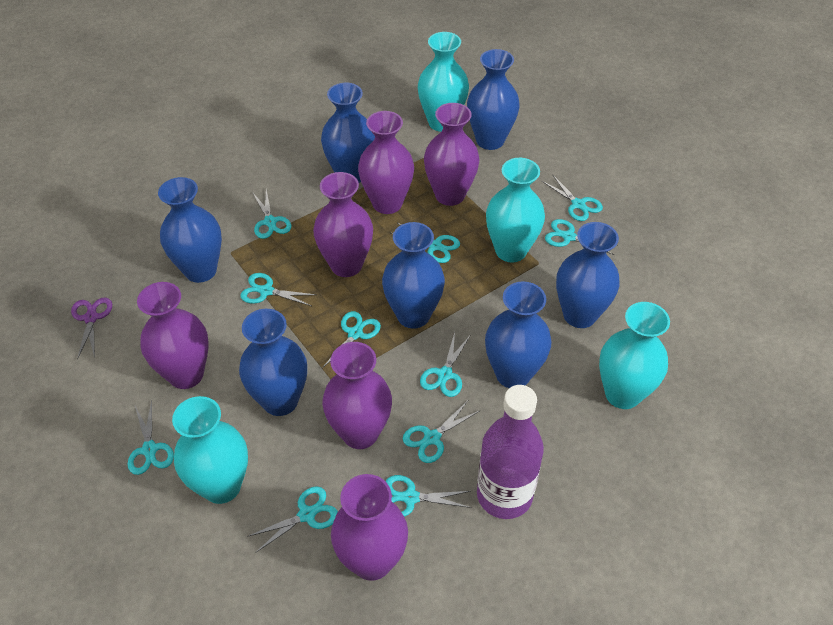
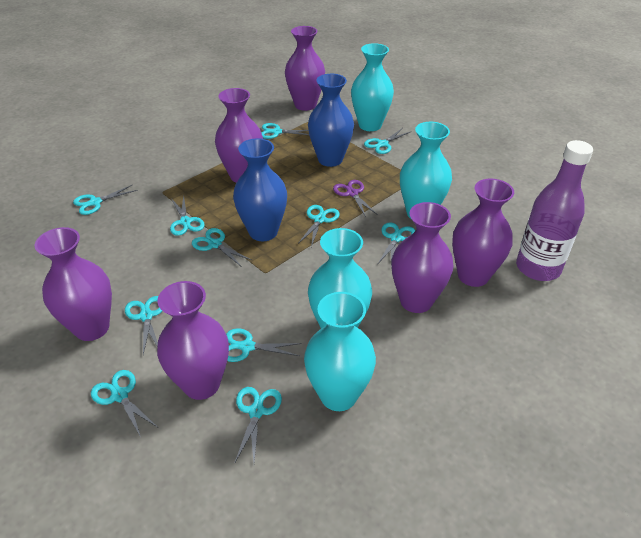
blue vase: 7 -> 2

